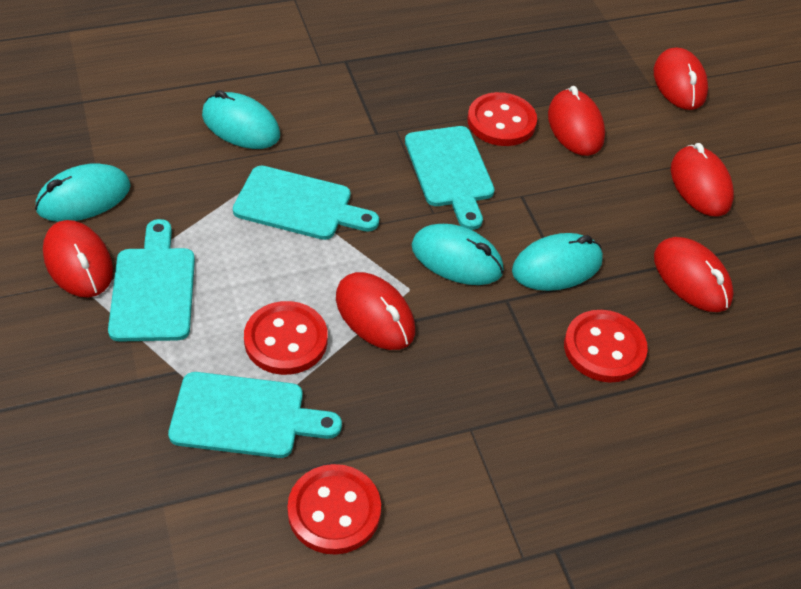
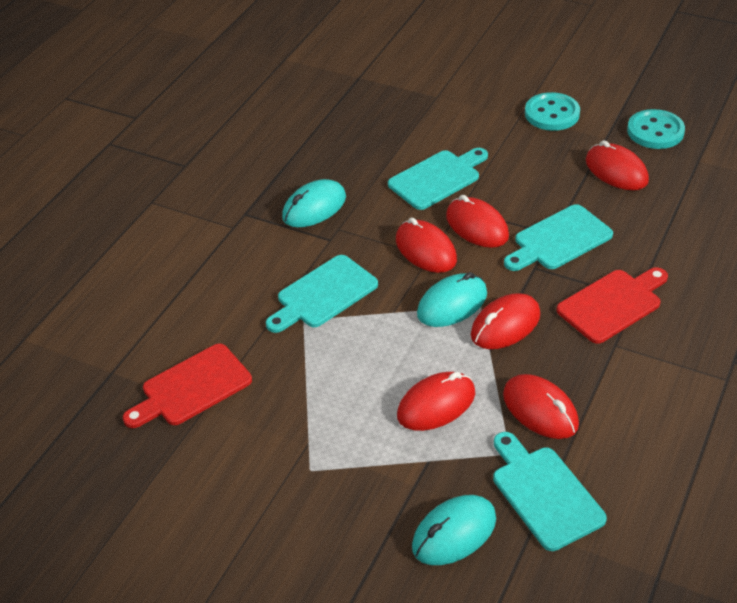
red button: 4 -> 0
red cutting board: 0 -> 2
turquoise button: 0 -> 2
turquoise mouse: 4 -> 3

